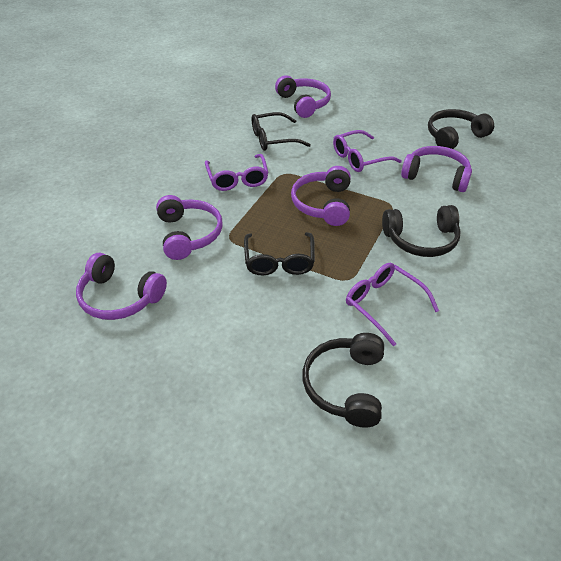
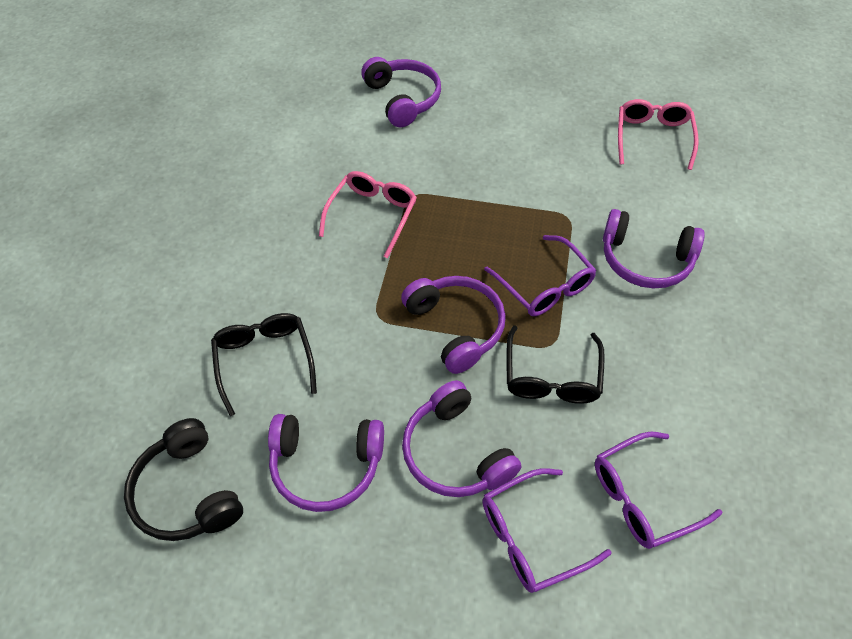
black headphones: 3 -> 1
pink glasses: 0 -> 2

